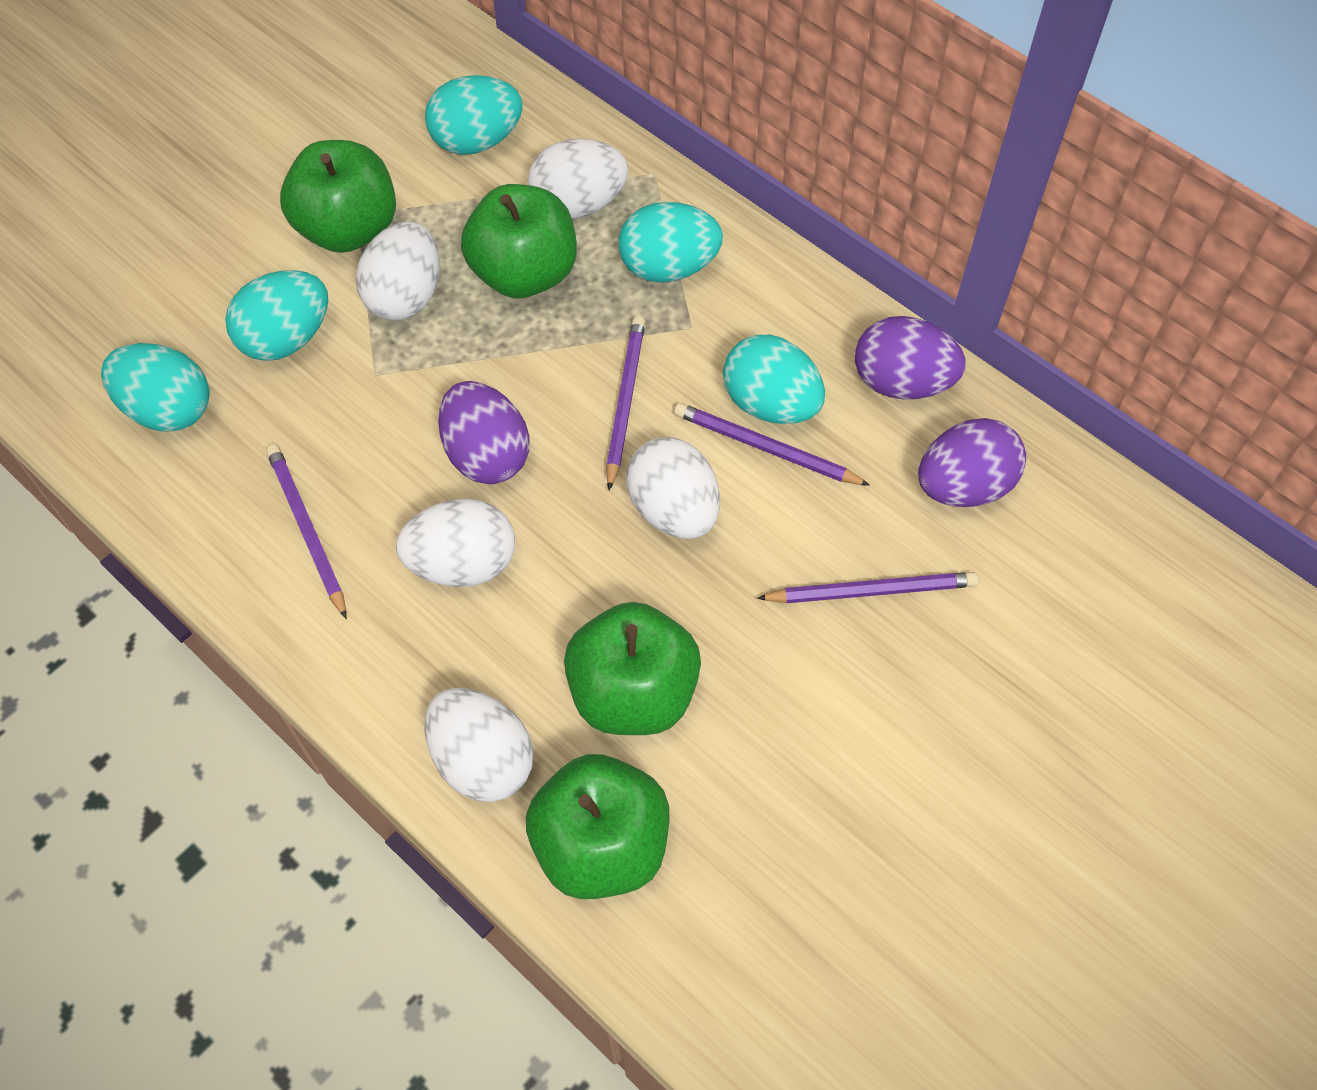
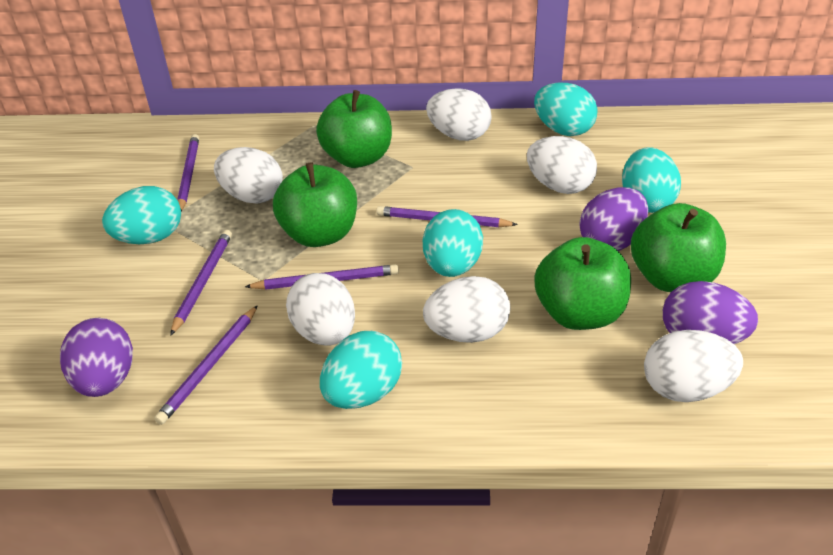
purple pencil: 4 -> 5
white egg: 5 -> 6

